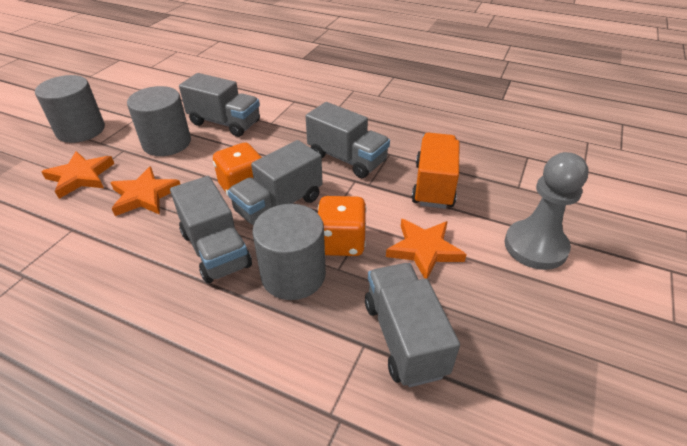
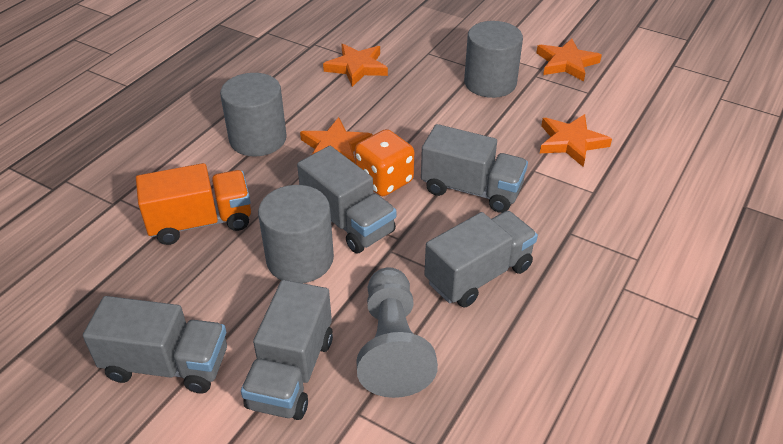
orange dice: 2 -> 1
orange star: 3 -> 4

